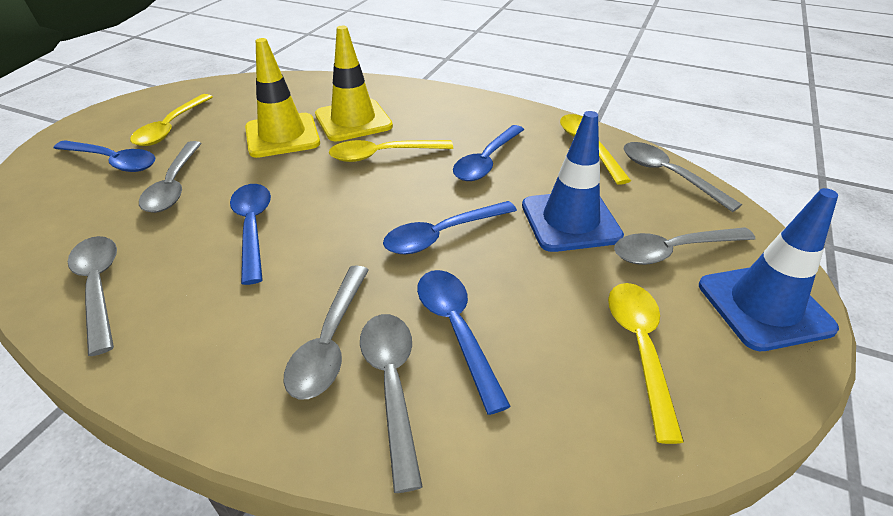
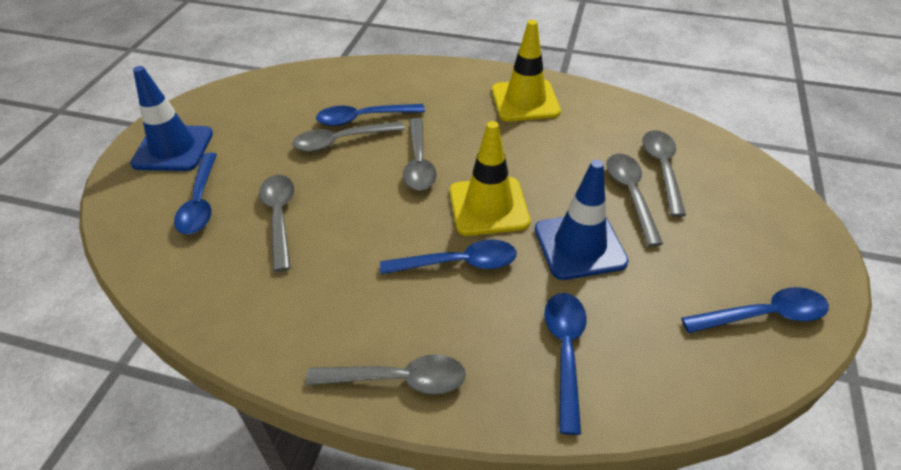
yellow spoon: 4 -> 0

